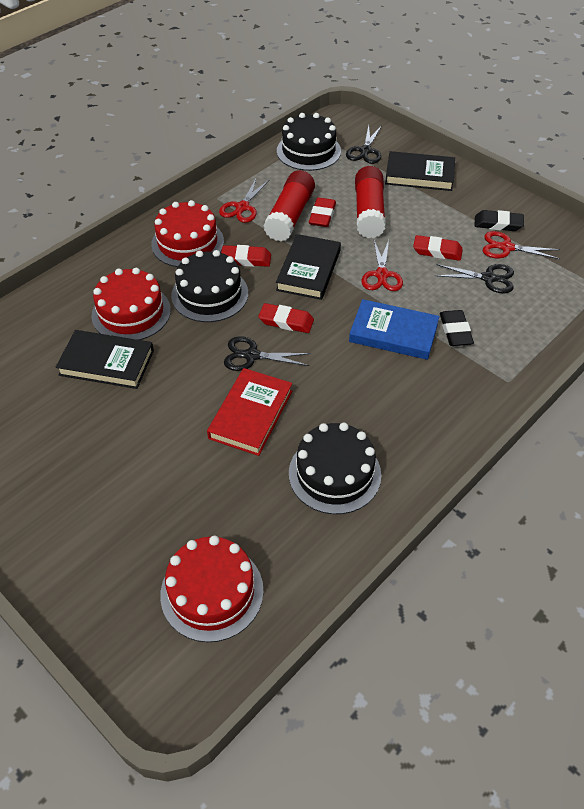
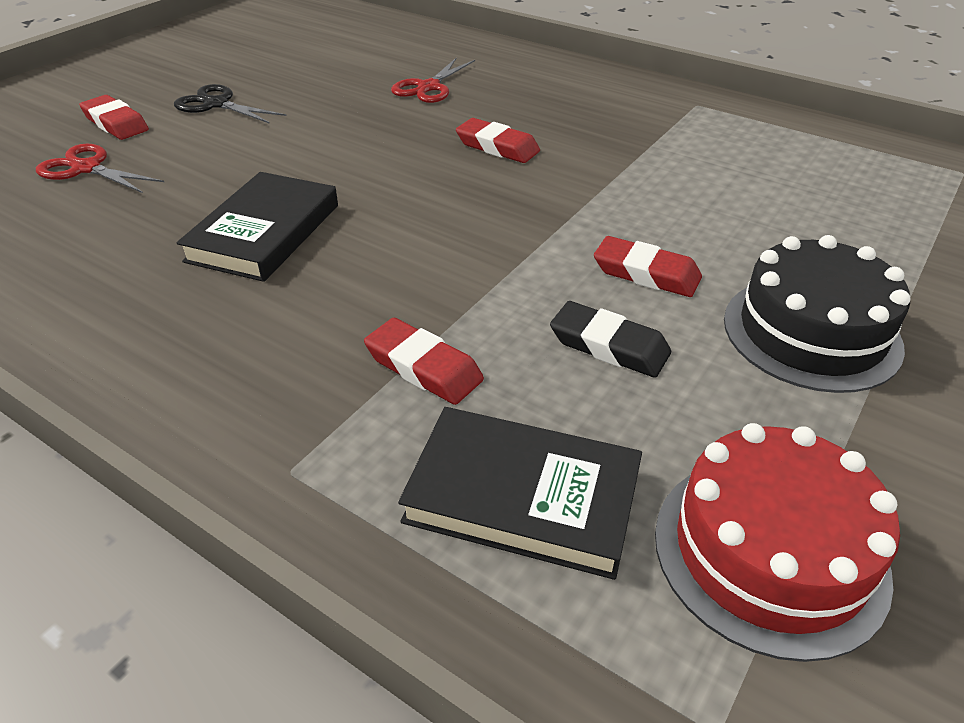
black book: 3 -> 2
black cake: 3 -> 1
black eraser: 2 -> 1
black scissors: 3 -> 1
blue book: 1 -> 0
red book: 1 -> 0
red cake: 3 -> 1
red glue stick: 2 -> 0
red scissors: 3 -> 2

